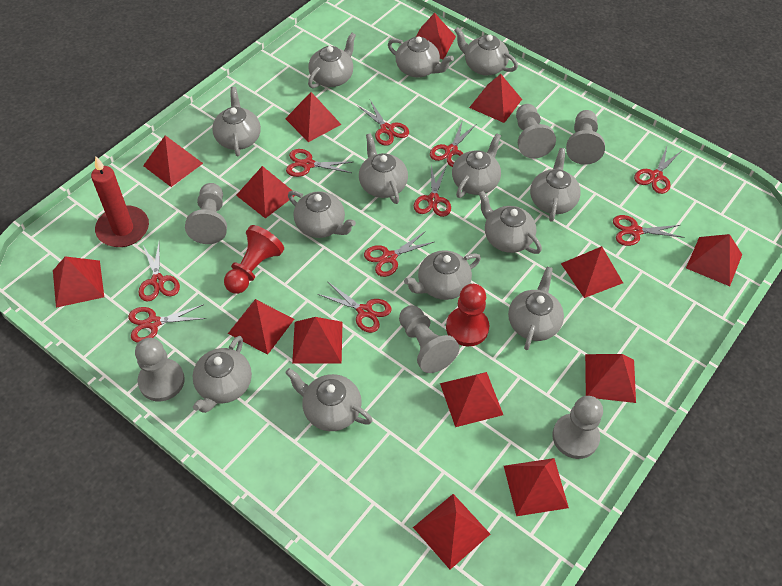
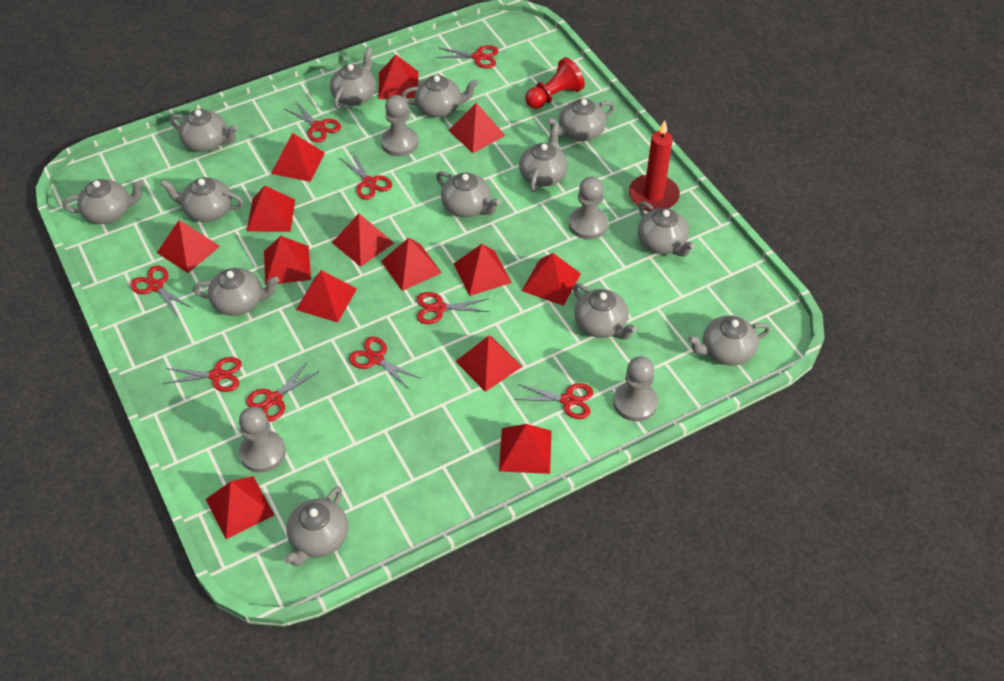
grey pawn: 6 -> 4
red pawn: 2 -> 1
red scissors: 10 -> 9

